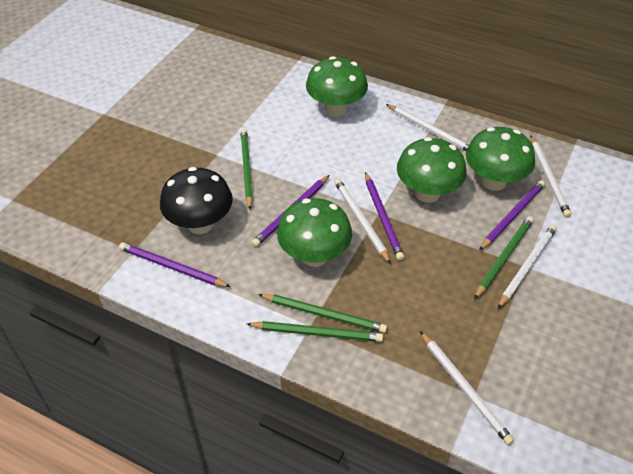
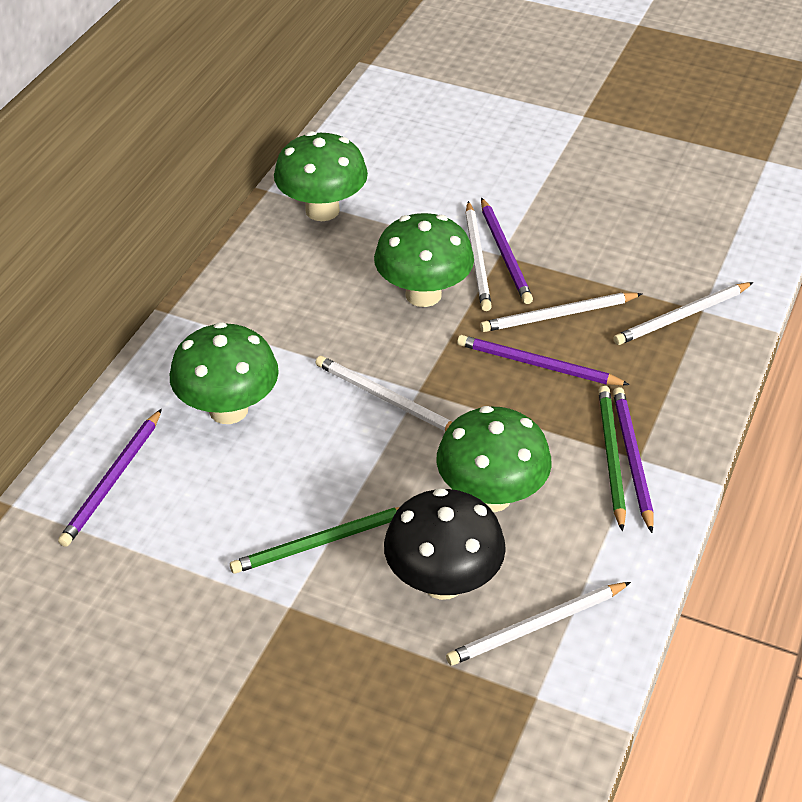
green pencil: 4 -> 2

